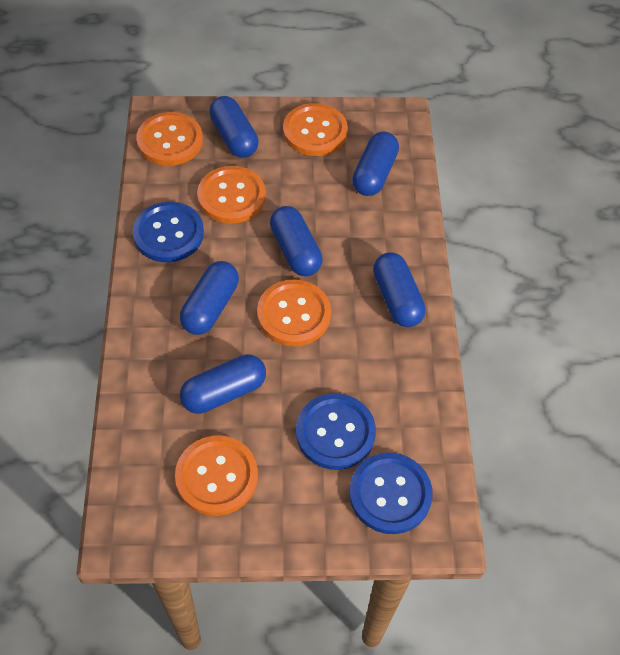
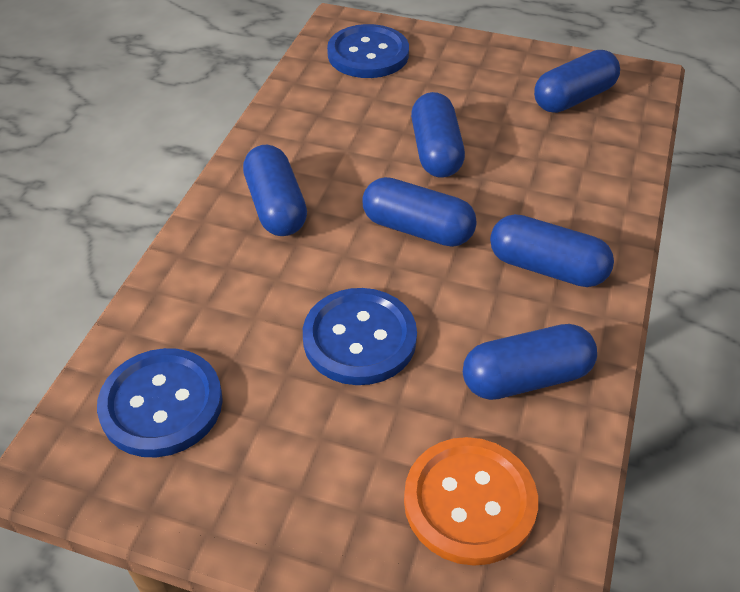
orange button: 5 -> 1

